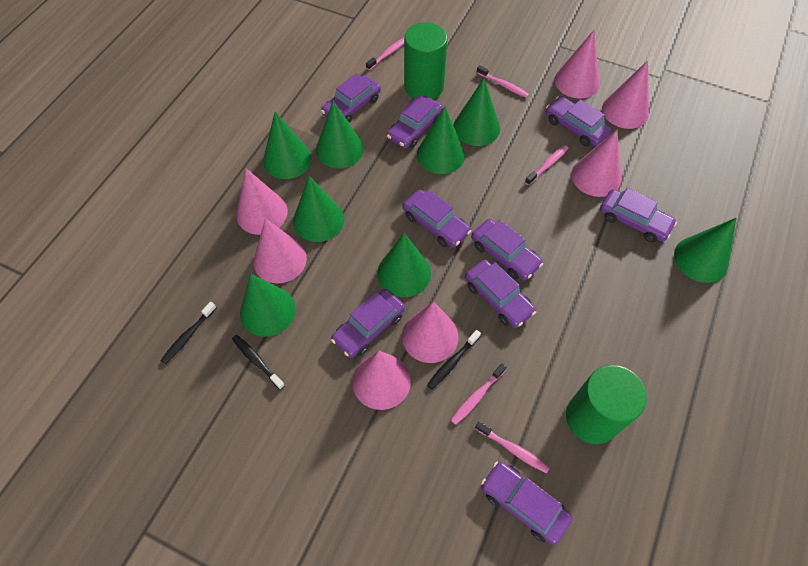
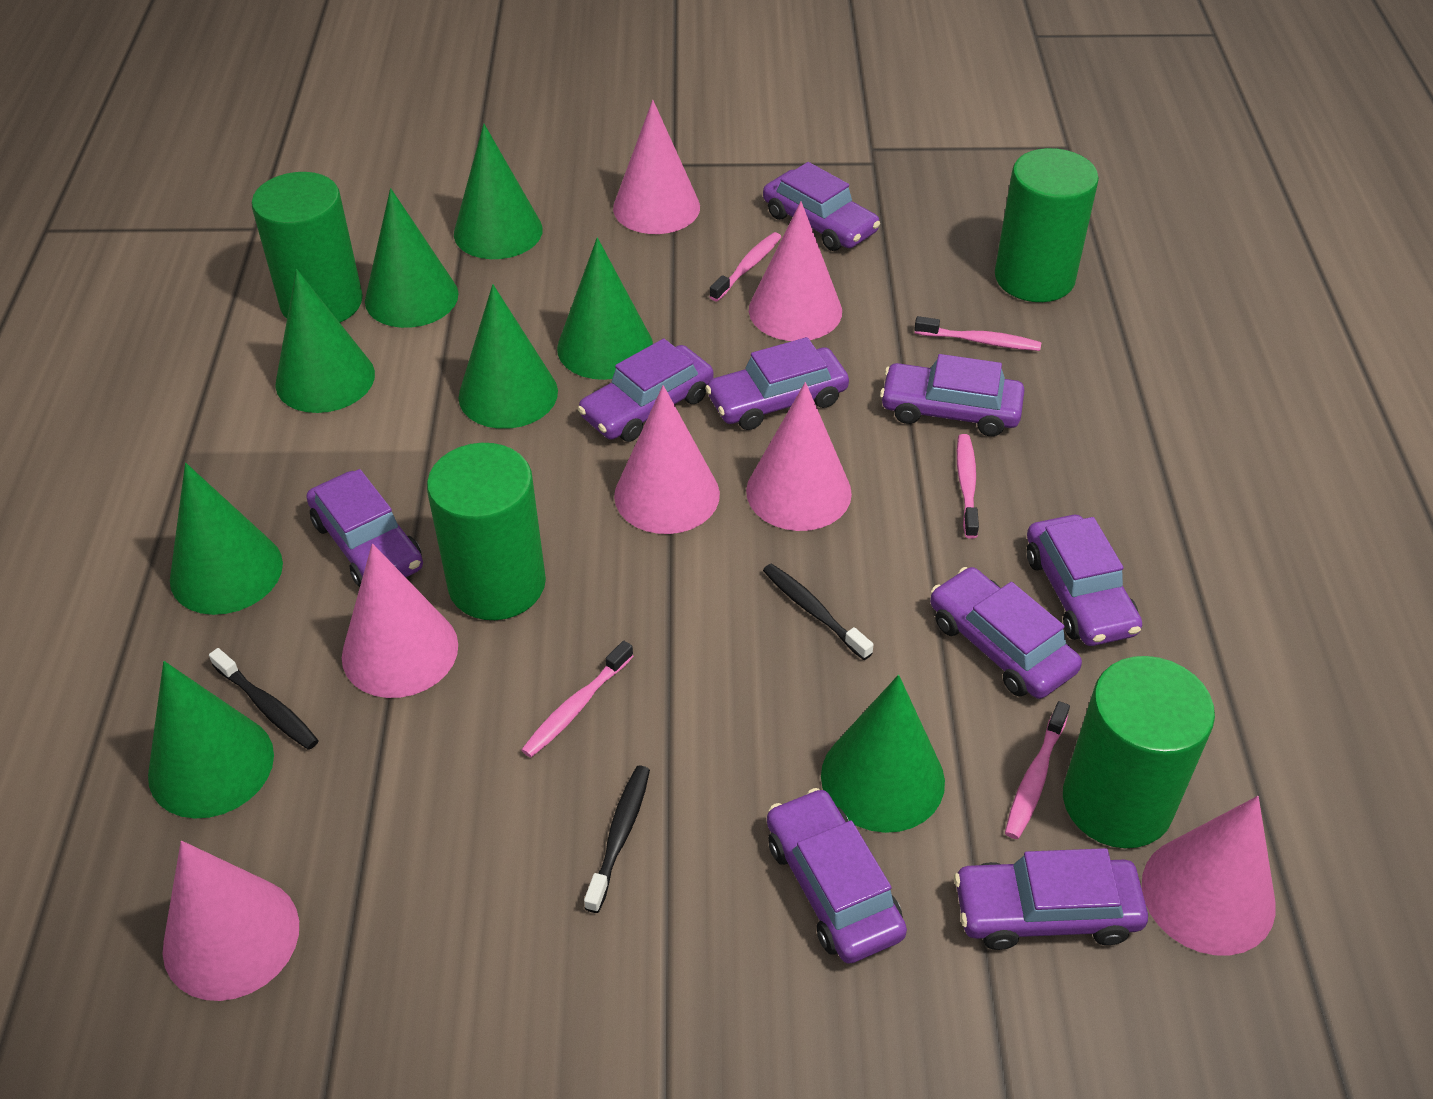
green cylinder: 2 -> 4

